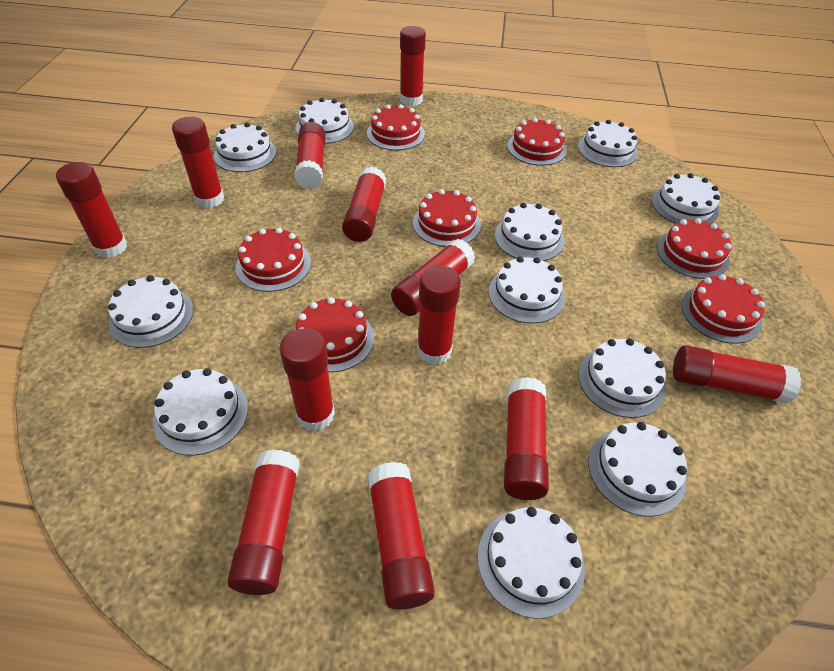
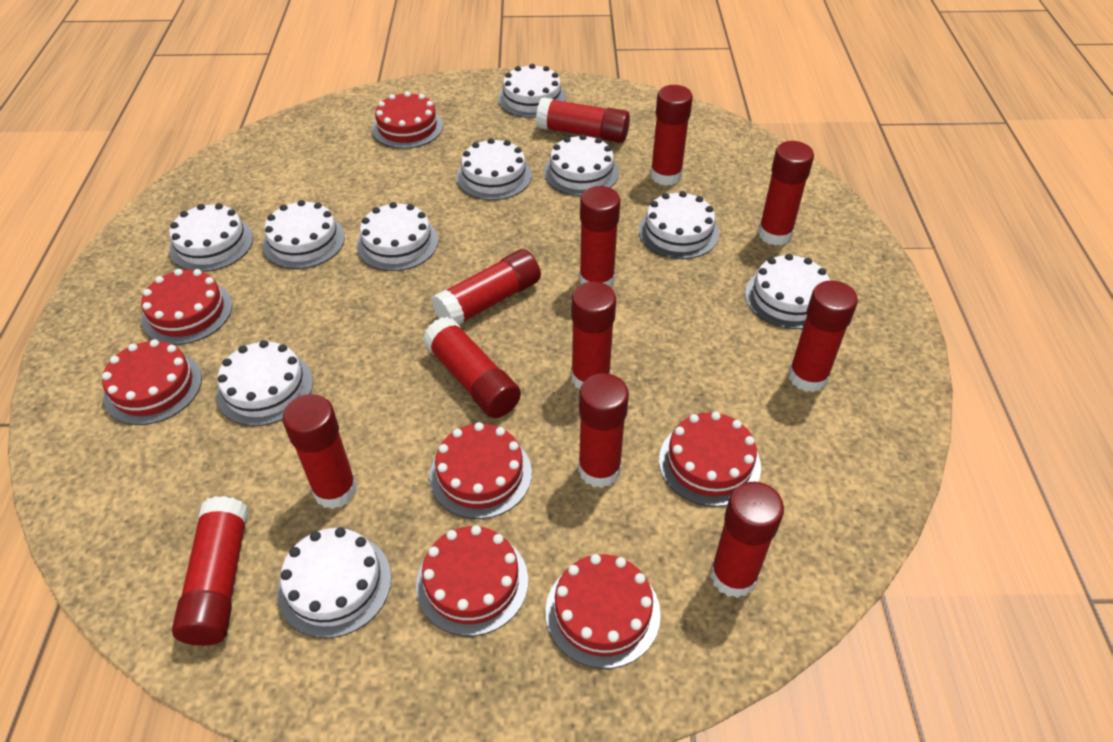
white cake: 11 -> 10

